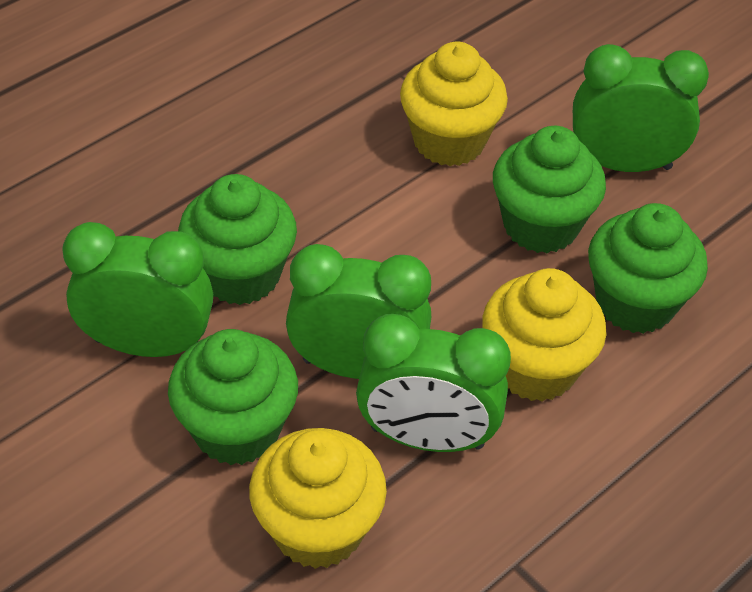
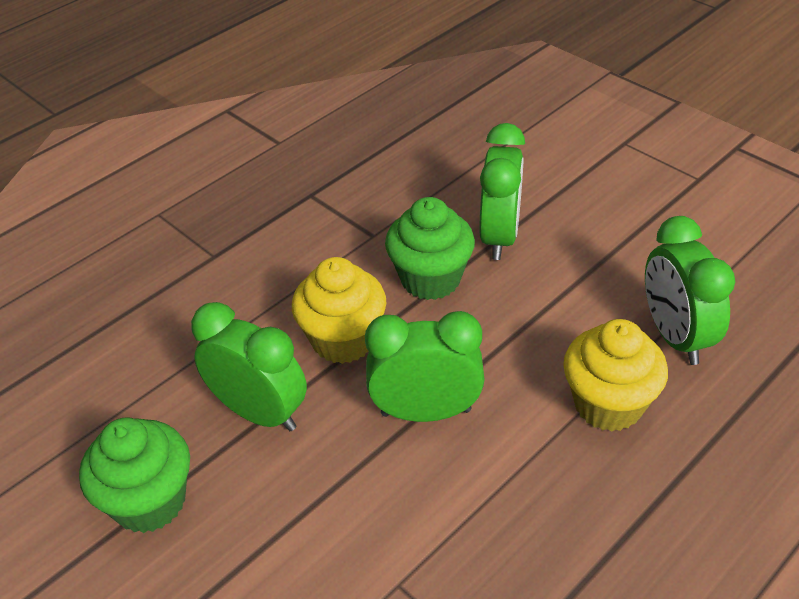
green cupcake: 4 -> 2
yellow cupcake: 3 -> 2

